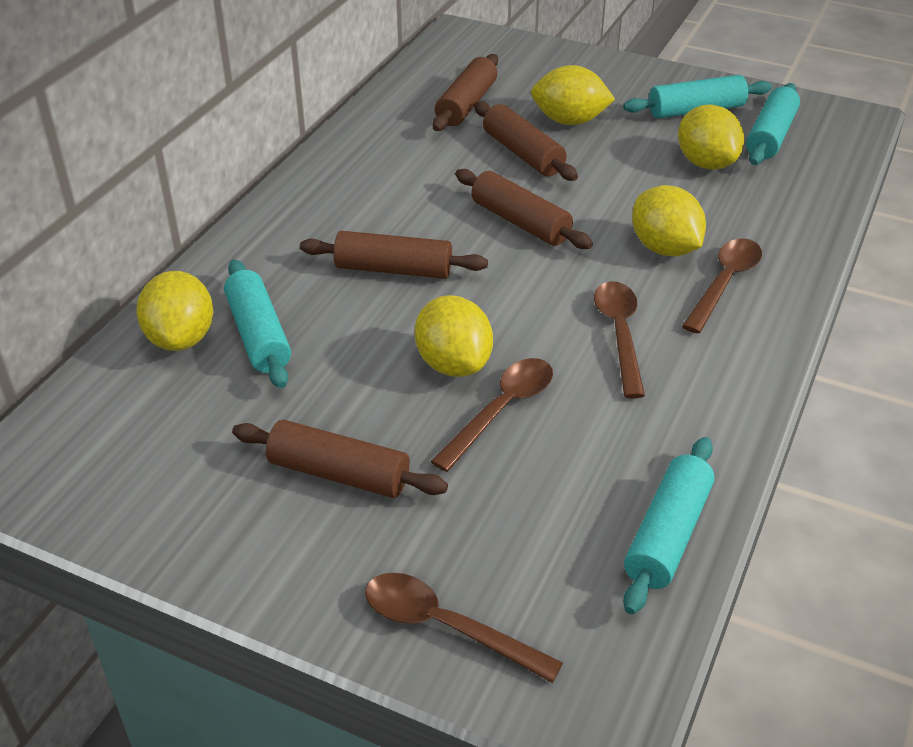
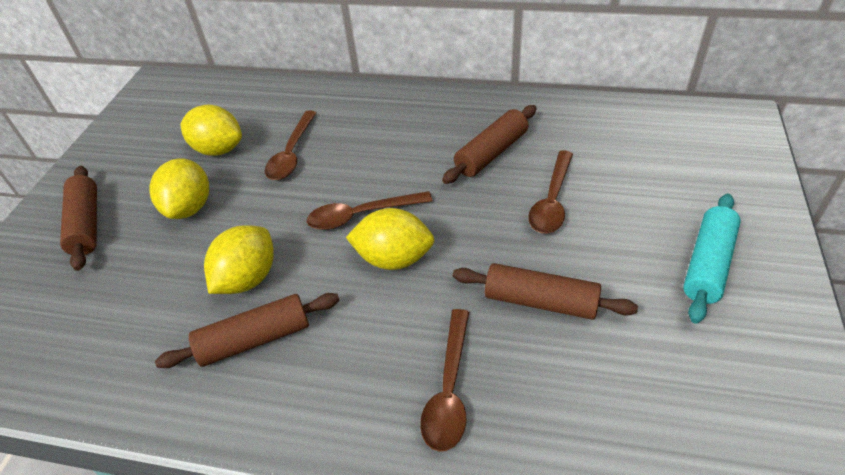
brown rolling pin: 5 -> 4
turquoise rolling pin: 4 -> 1
yellow lemon: 5 -> 4

